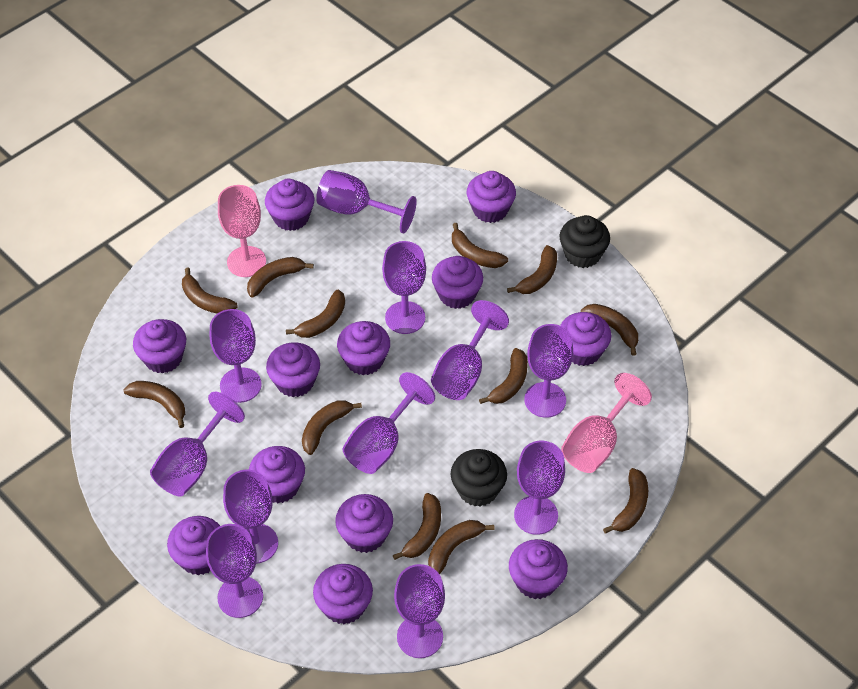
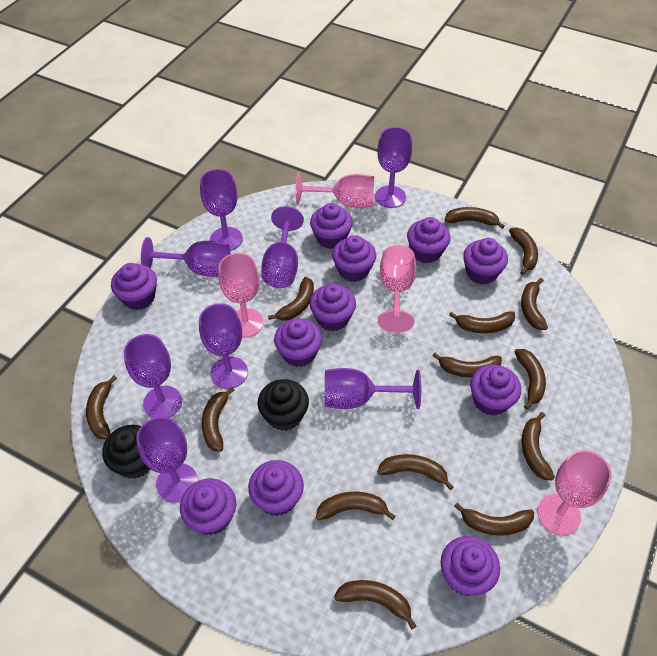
brown banana: 12 -> 14
pink goblet: 2 -> 4
purple cupcake: 12 -> 11
purple goblet: 11 -> 8

